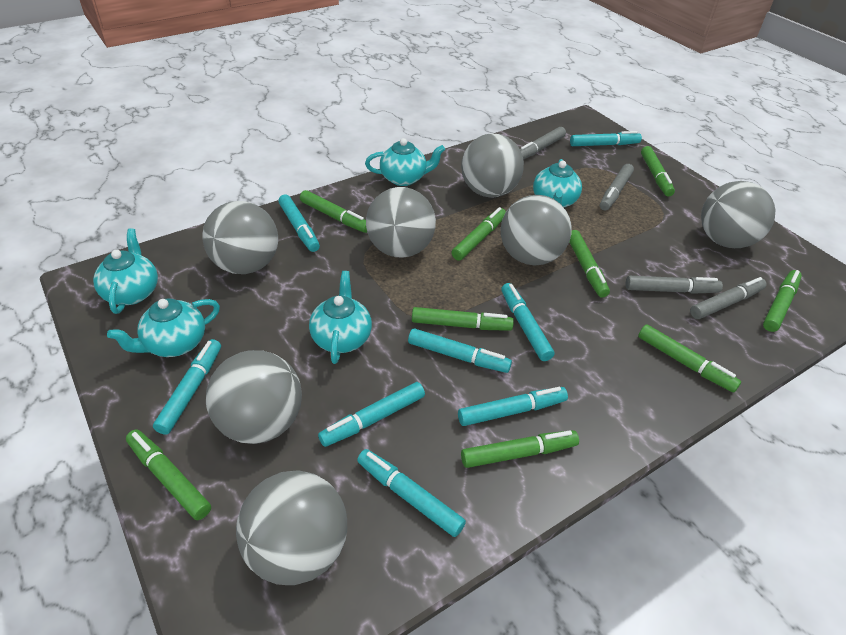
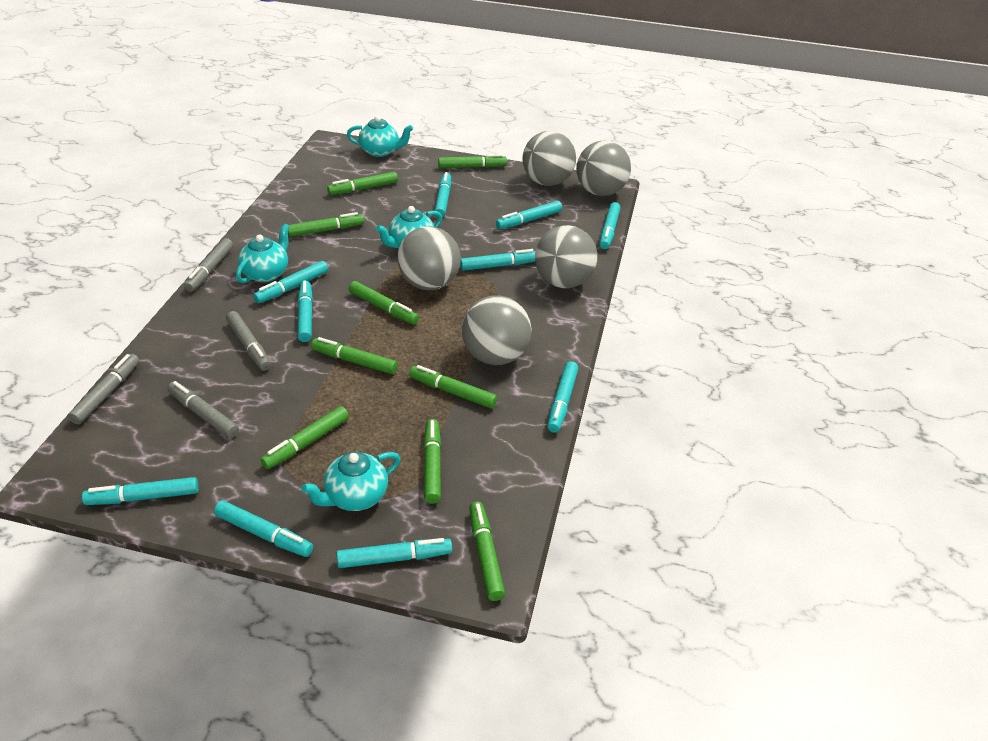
grey ball: 7 -> 5
turquoise marker: 8 -> 10
turquoise teapot: 5 -> 4

